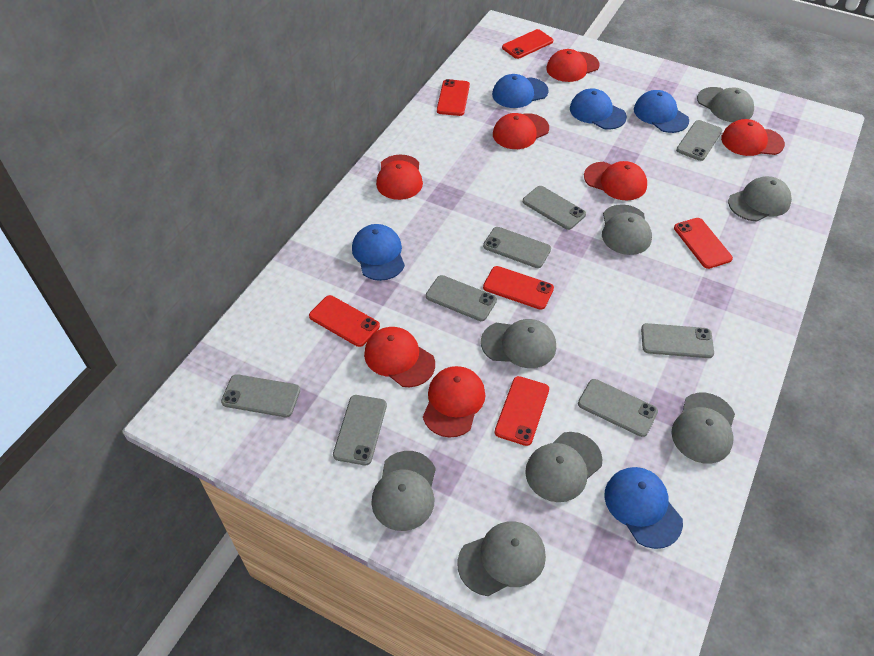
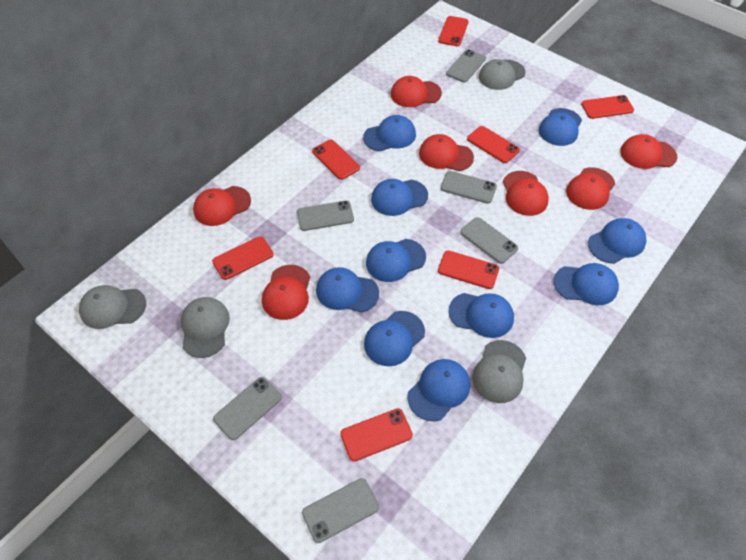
blue cap: 5 -> 10
grey cap: 8 -> 4
grey phone: 8 -> 6
red phone: 6 -> 7

